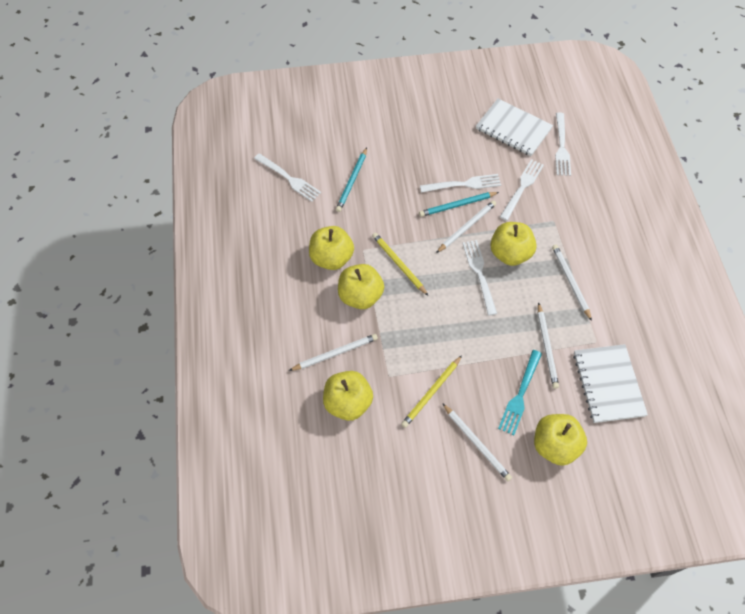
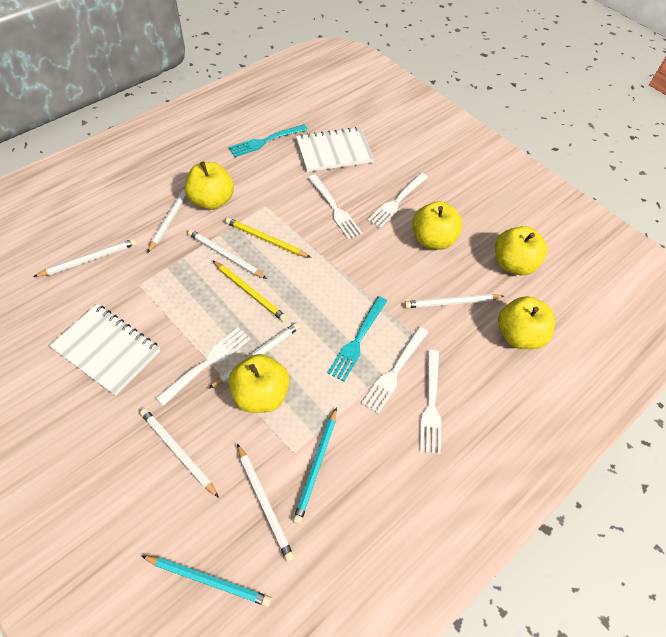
turquoise fork: 1 -> 2
white pencil: 5 -> 7

